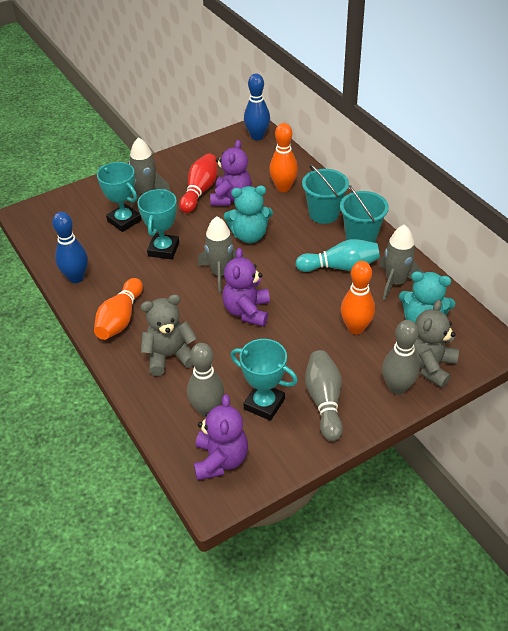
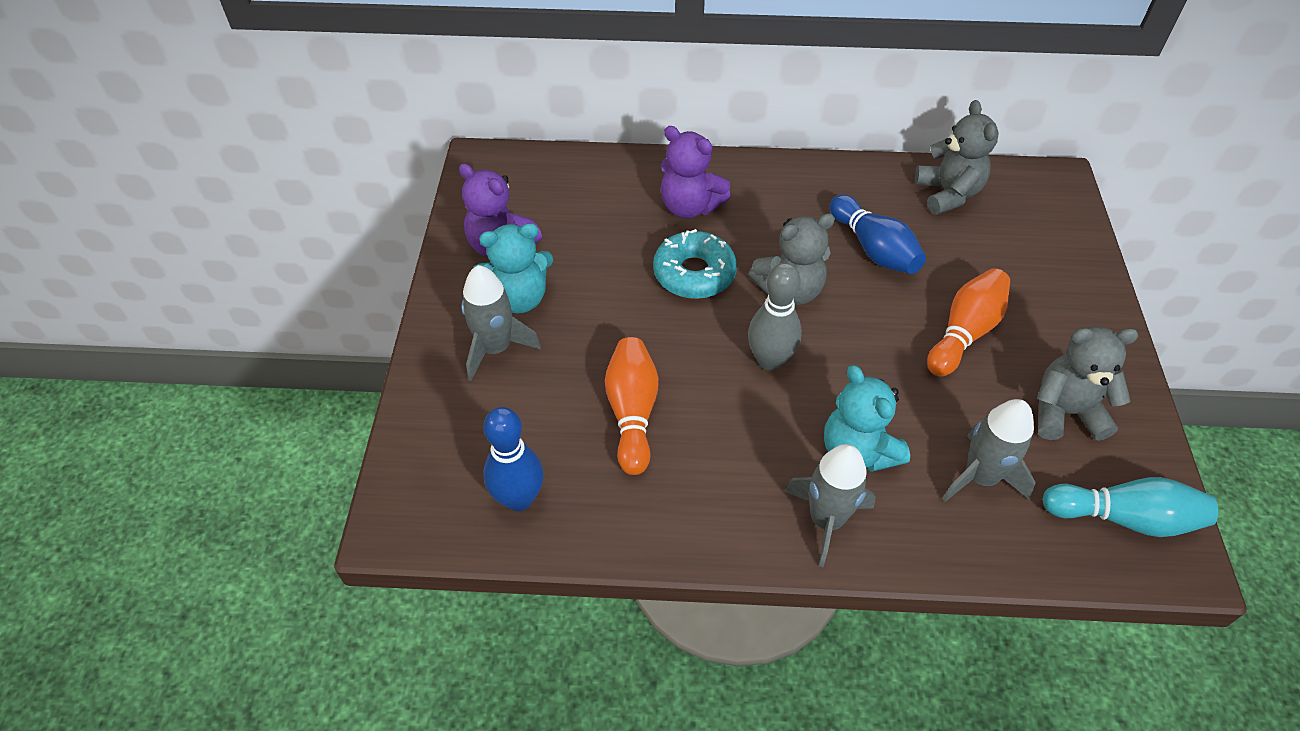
grey bowling pin: 3 -> 1
grey teddy bear: 2 -> 3
orange bowling pin: 3 -> 2
purple teddy bear: 3 -> 2
red bowling pin: 1 -> 0
turquoise bucket: 2 -> 0
turquoise donut: 0 -> 1
turquoise trophy: 3 -> 0

